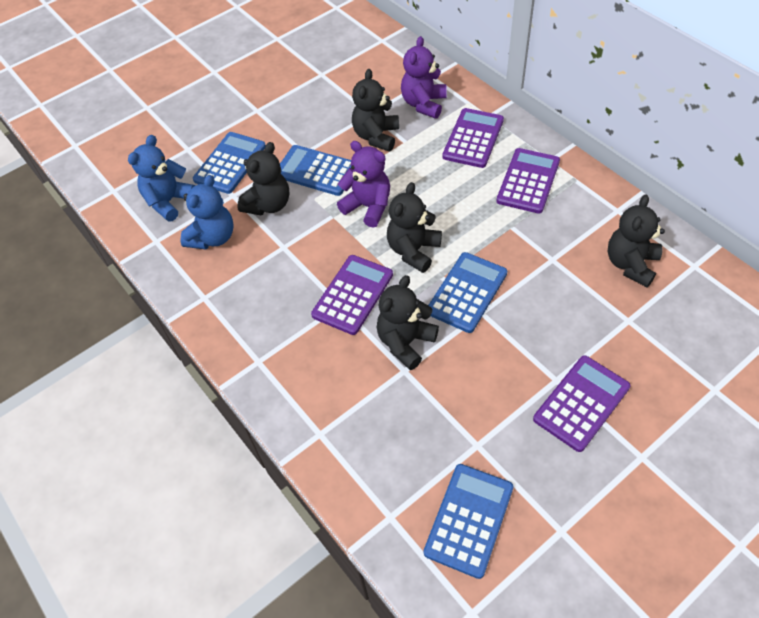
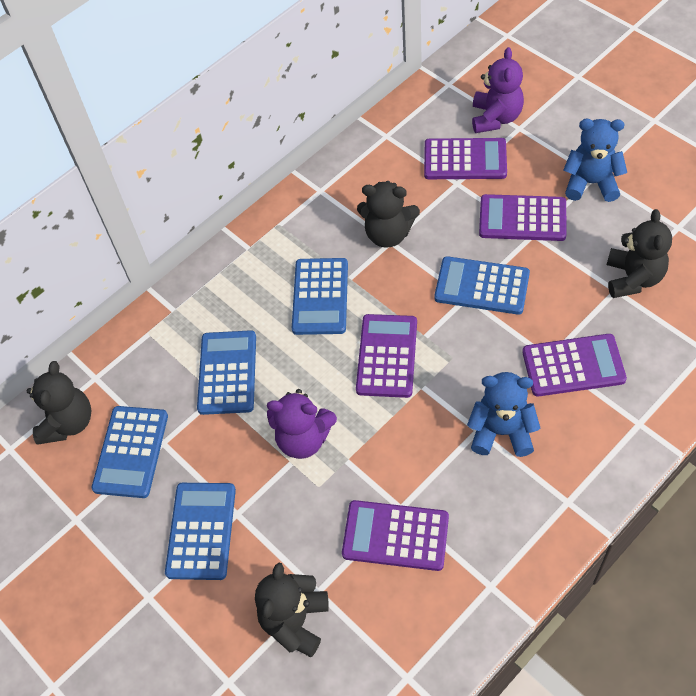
black teddy bear: 5 -> 4
blue calculator: 4 -> 5
purple calculator: 4 -> 5

